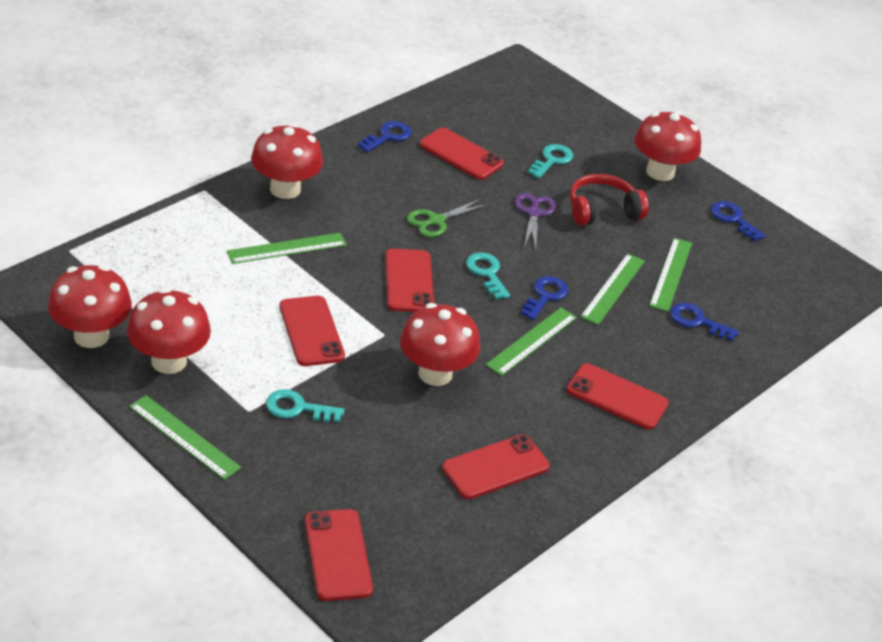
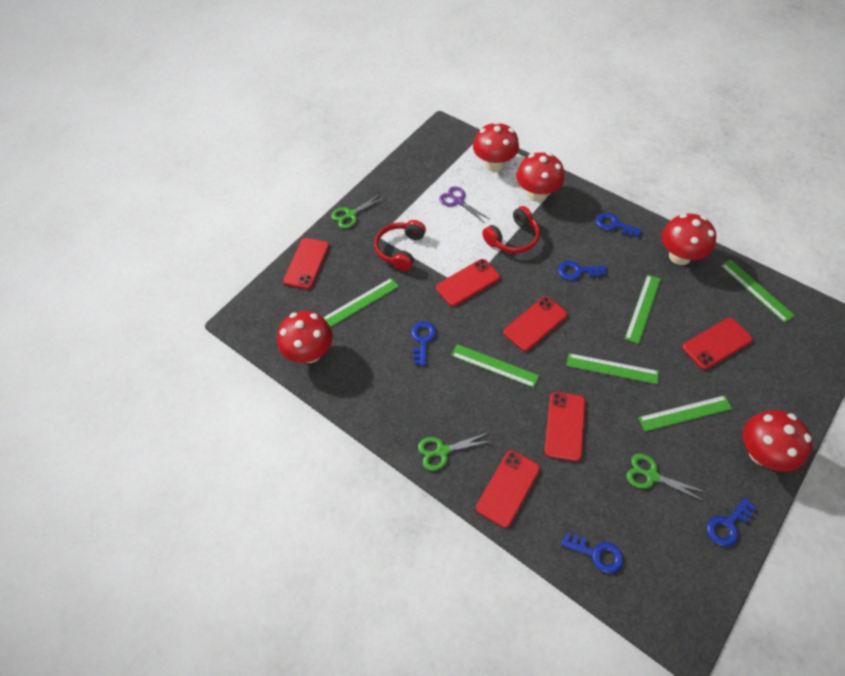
blue key: 4 -> 5
green ruler: 5 -> 6
green scissors: 1 -> 3
red headphones: 1 -> 2
turquoise key: 3 -> 0

